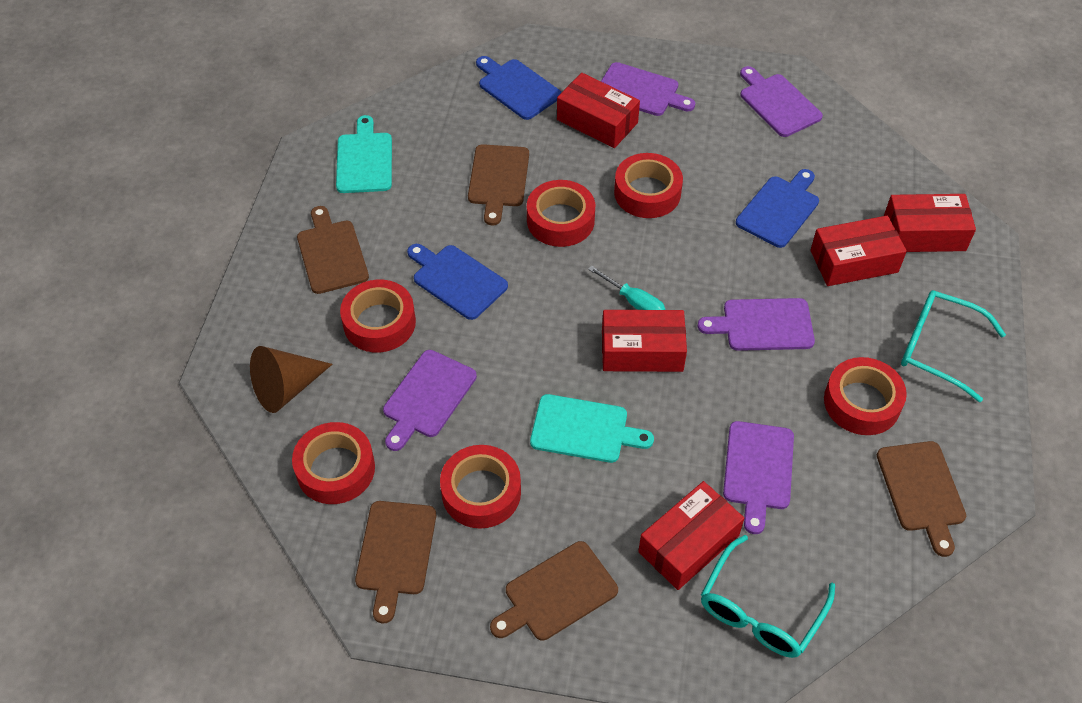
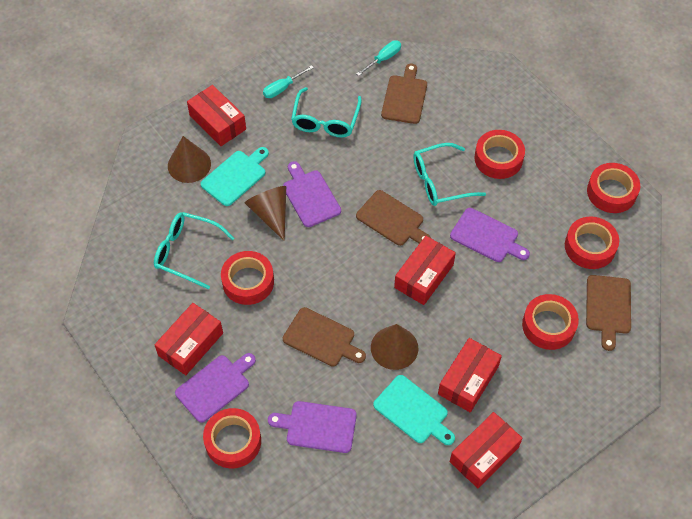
blue cutting board: 3 -> 0
brown cone: 1 -> 3
brown cutting board: 5 -> 4
purple cutting board: 5 -> 4
turquoise glasses: 2 -> 3
turquoise screwdriver: 1 -> 2

